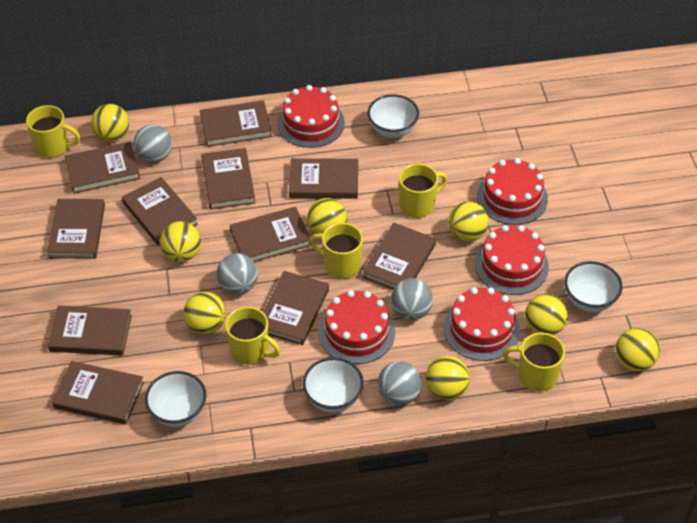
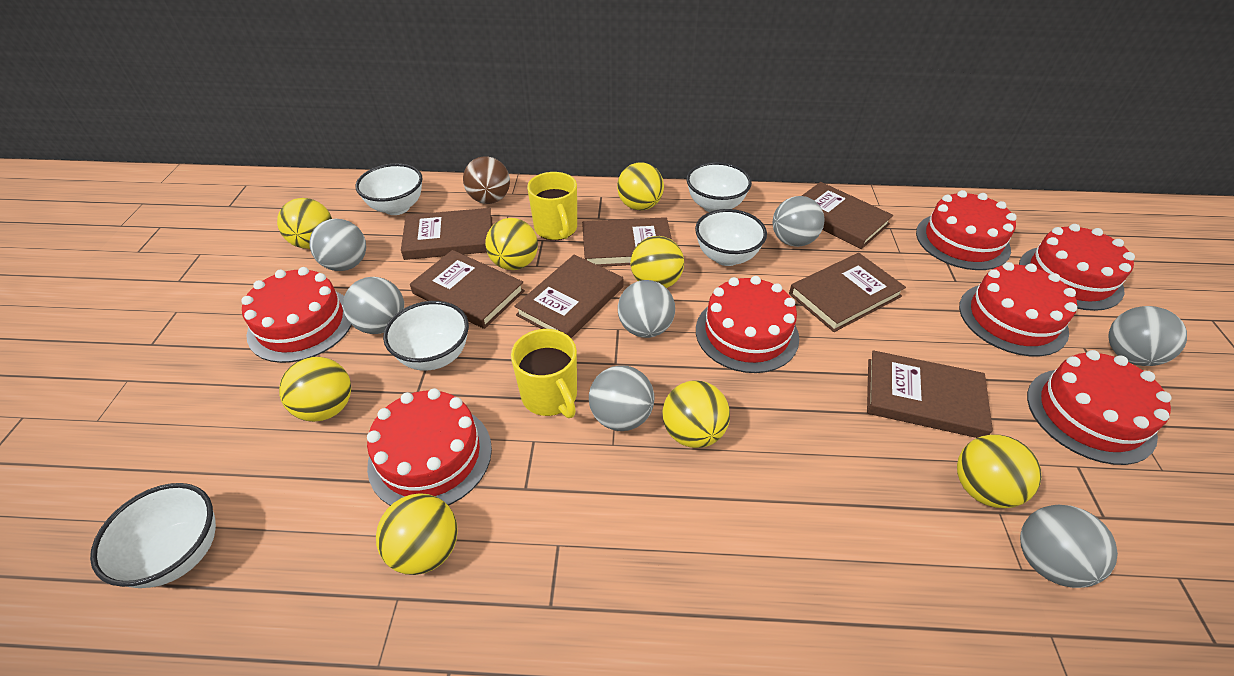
brown ball: 0 -> 1
brown book: 11 -> 7
grey ball: 4 -> 7
red cake: 5 -> 7
white bowl: 4 -> 5
yellow mug: 5 -> 2

